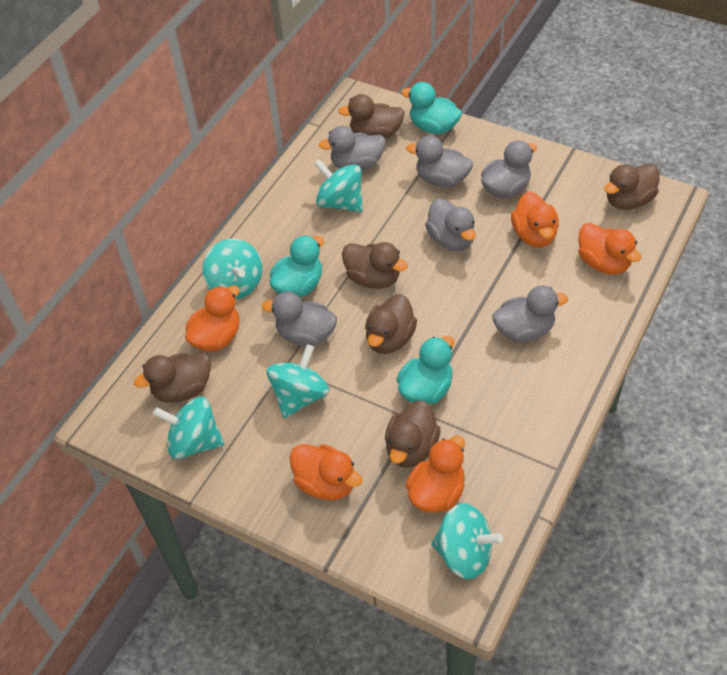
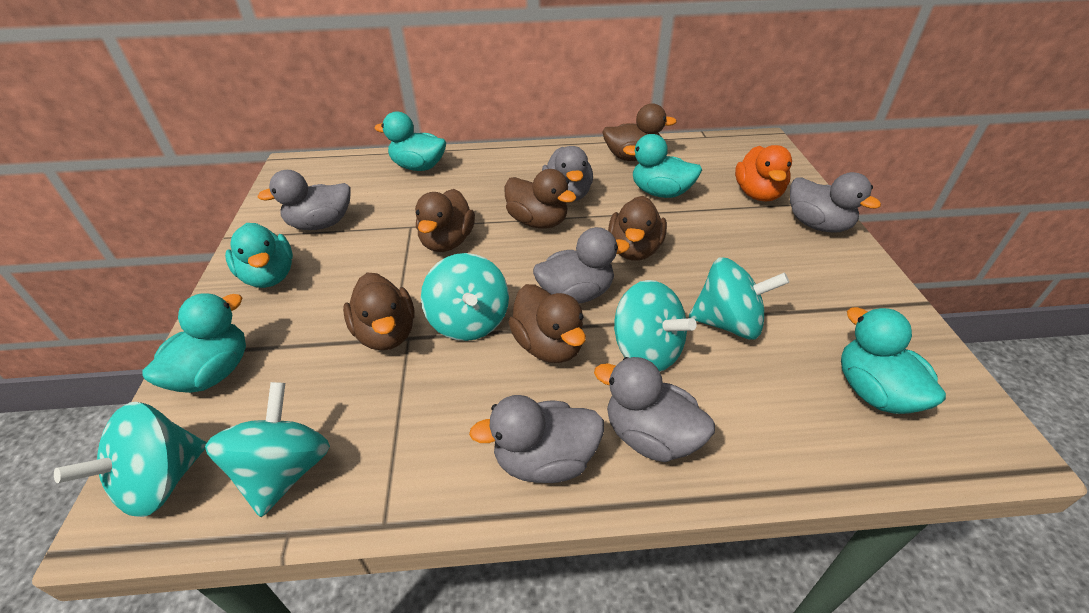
orange duck: 5 -> 1
turquoise duck: 3 -> 5

